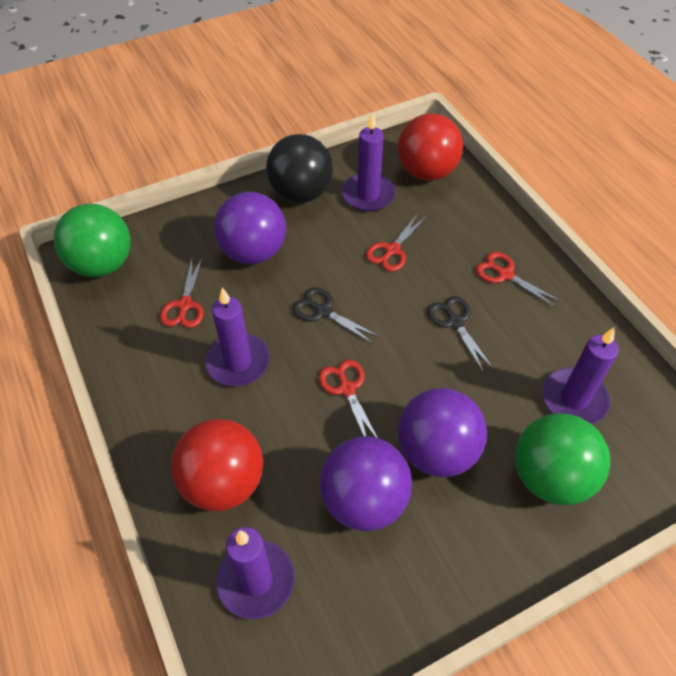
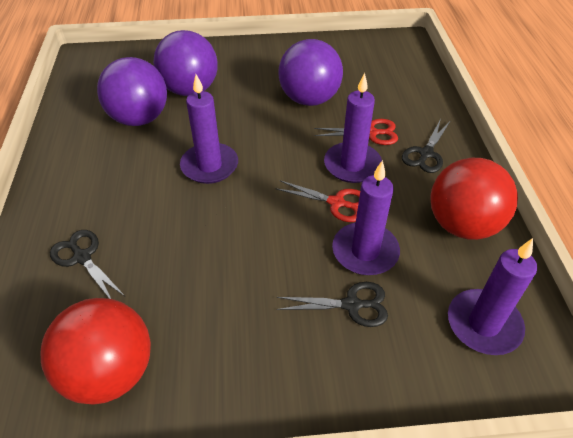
black ball: 1 -> 0
black scissors: 2 -> 3
green ball: 2 -> 0
red scissors: 4 -> 2

